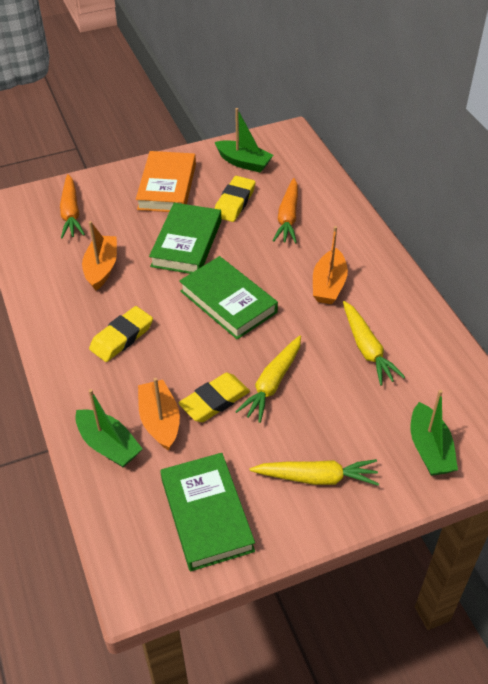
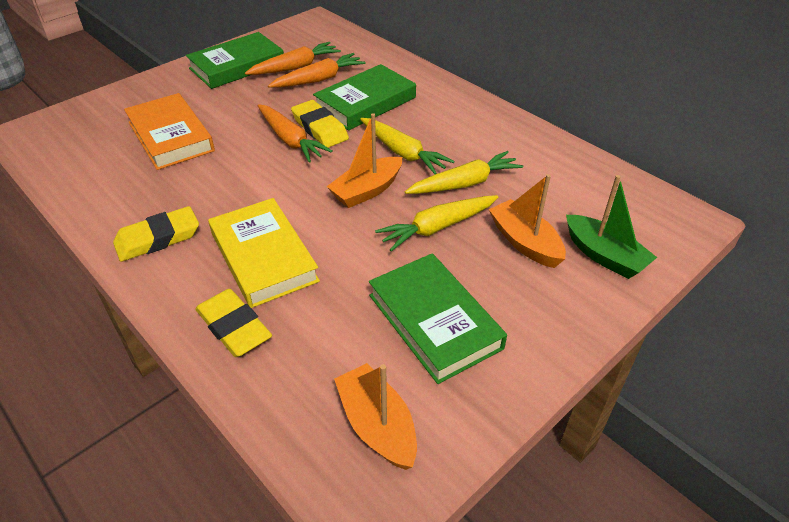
green boat: 3 -> 1
orange carrot: 2 -> 3
yellow book: 0 -> 1

